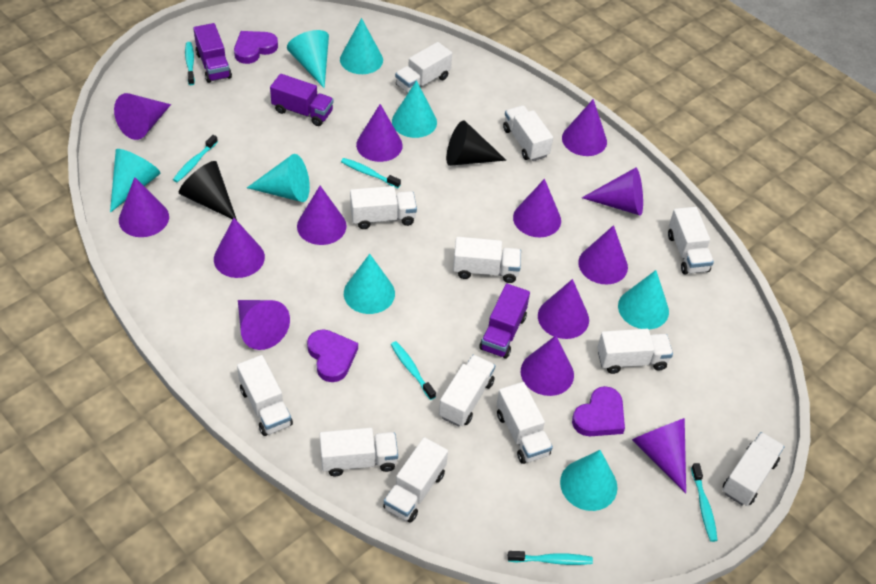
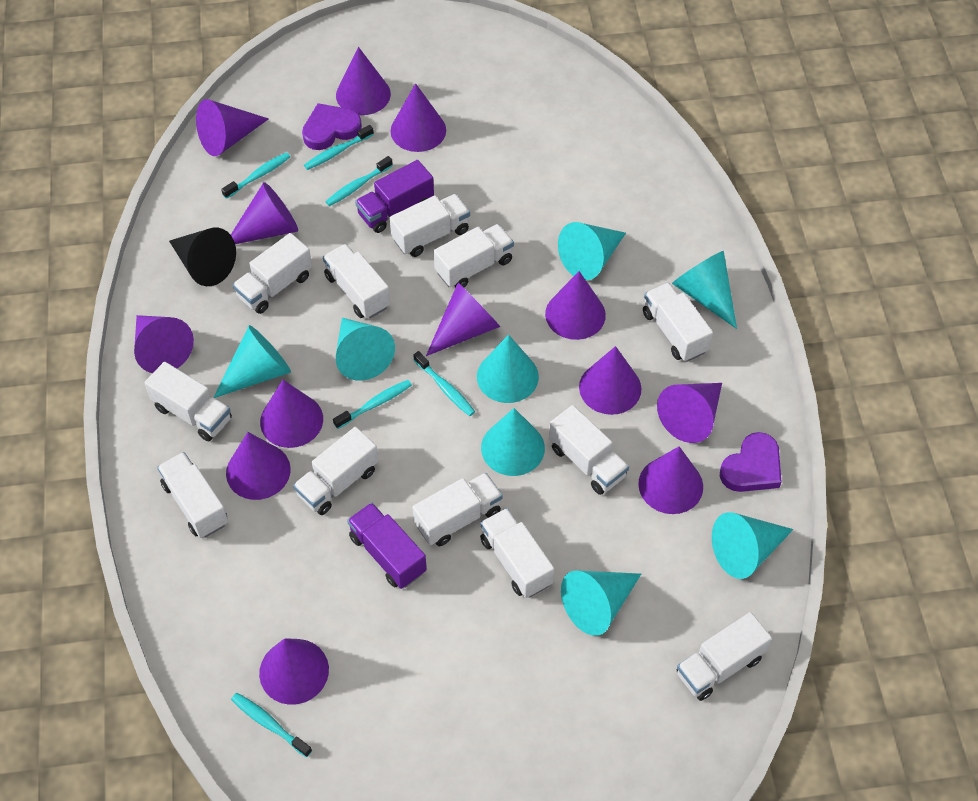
black cone: 2 -> 1
purple heart: 3 -> 2
purple truck: 3 -> 2

